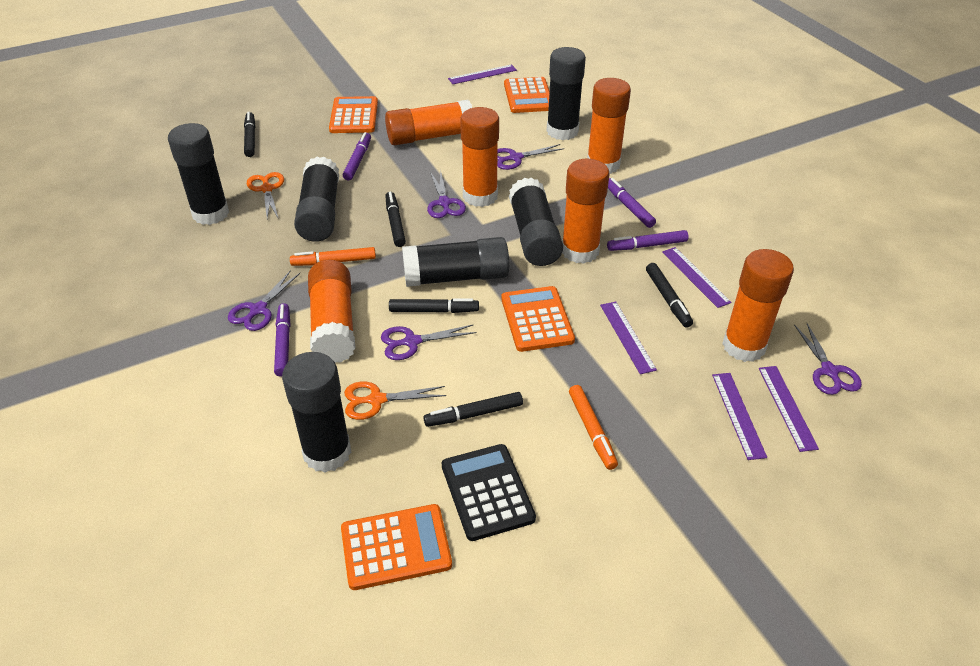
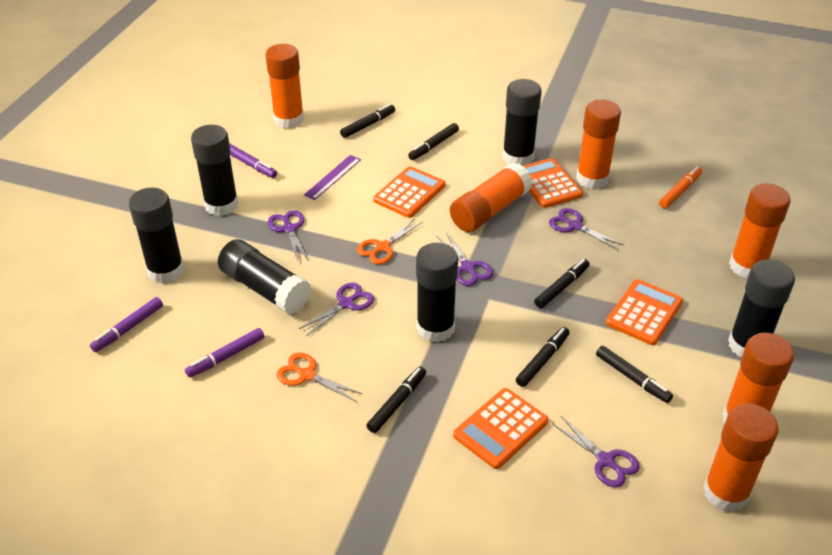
black calculator: 1 -> 0
black marker: 5 -> 6
orange marker: 2 -> 1
purple marker: 4 -> 3
purple ruler: 5 -> 1

